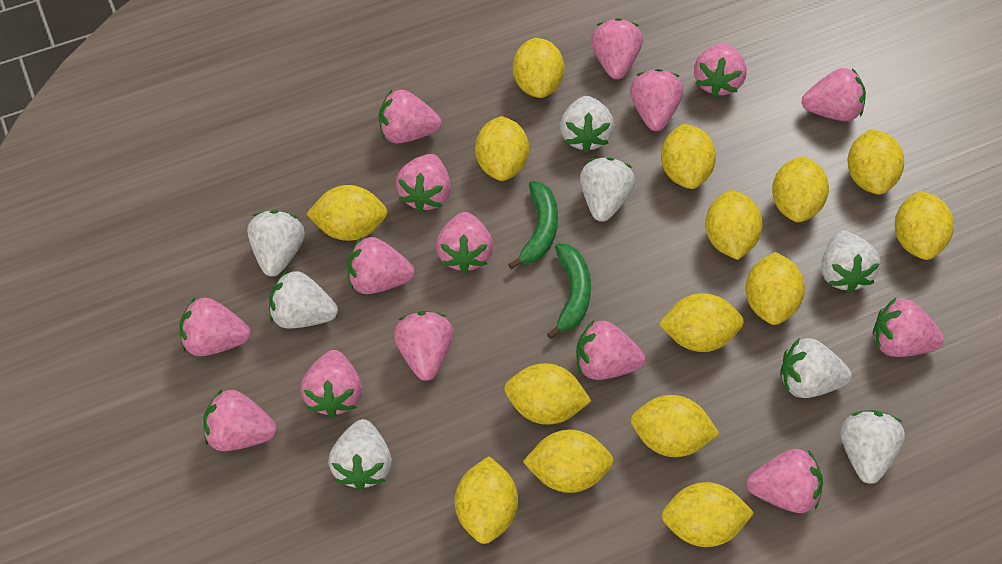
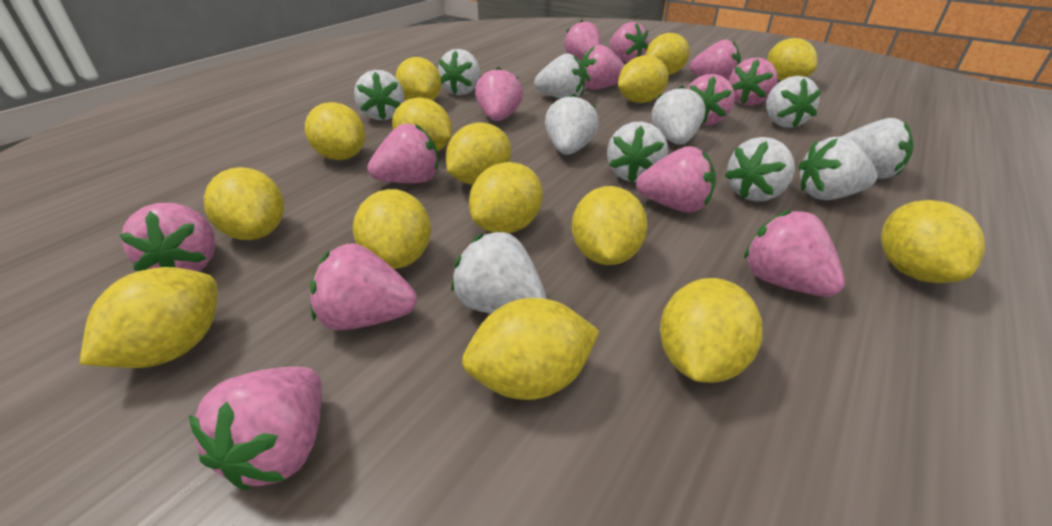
green banana: 2 -> 0
pink strawberry: 15 -> 13
white strawberry: 8 -> 11

